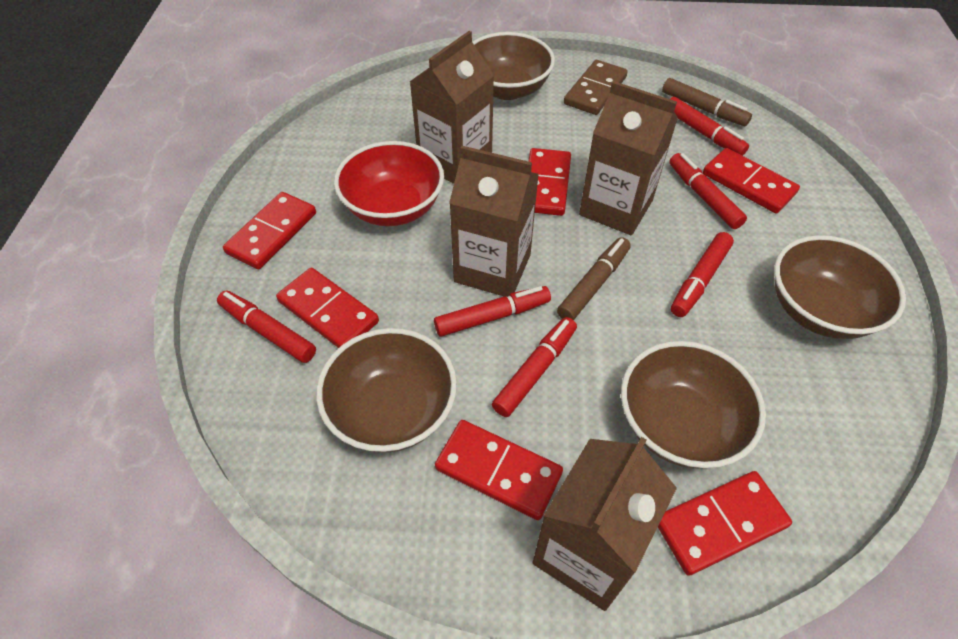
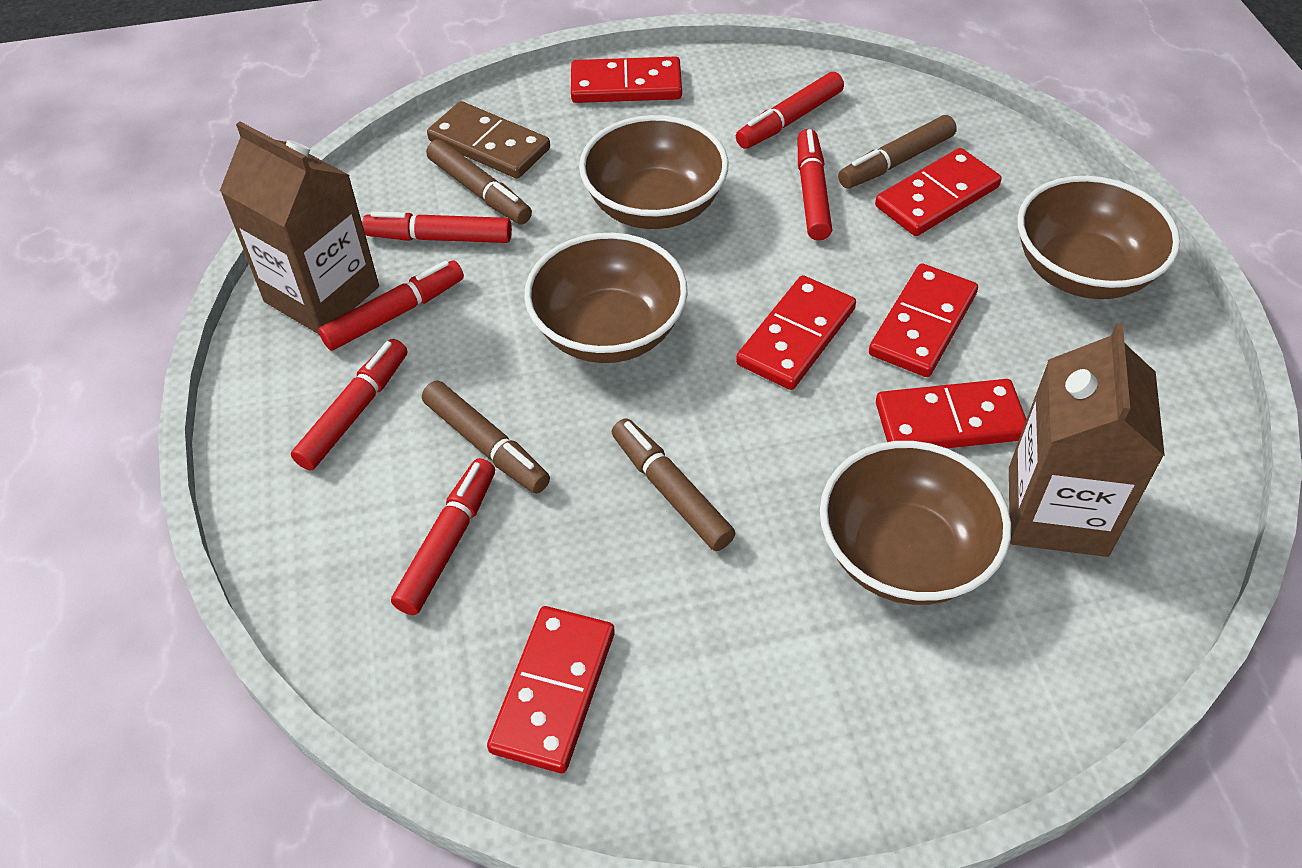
brown carton: 4 -> 2
brown marker: 2 -> 4
red bowl: 1 -> 0

